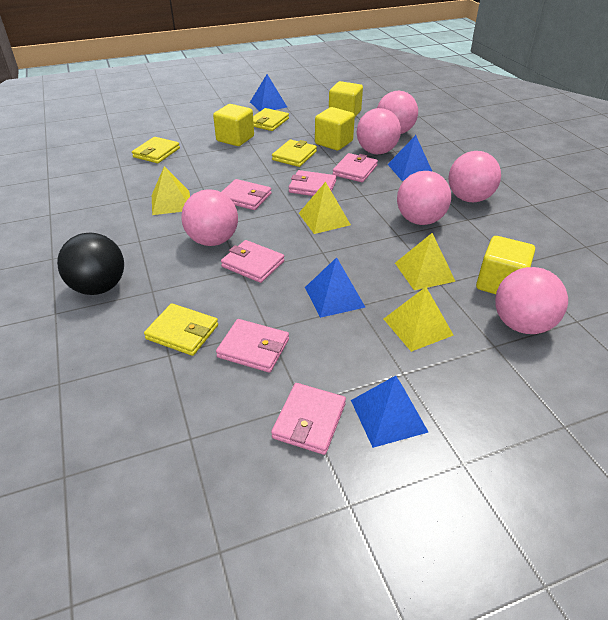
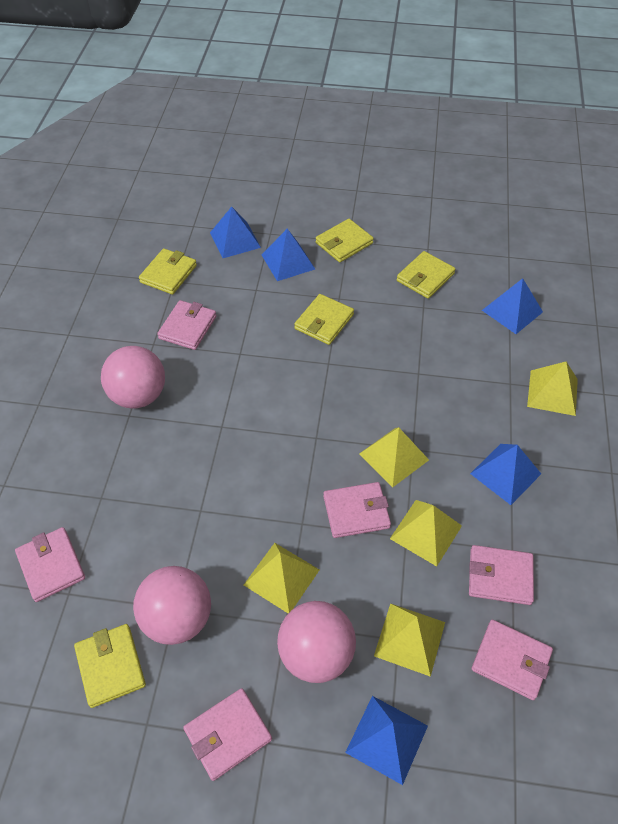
black ball: 1 -> 0
blue pyramid: 4 -> 5
pink ball: 6 -> 3
yellow cube: 4 -> 0
yellow pyramid: 4 -> 5
yellow wallet: 4 -> 5

